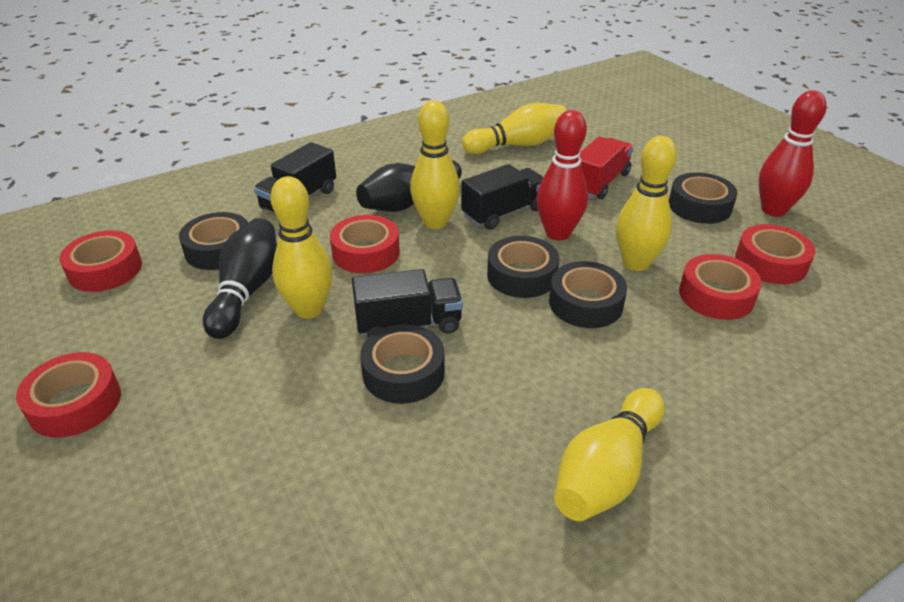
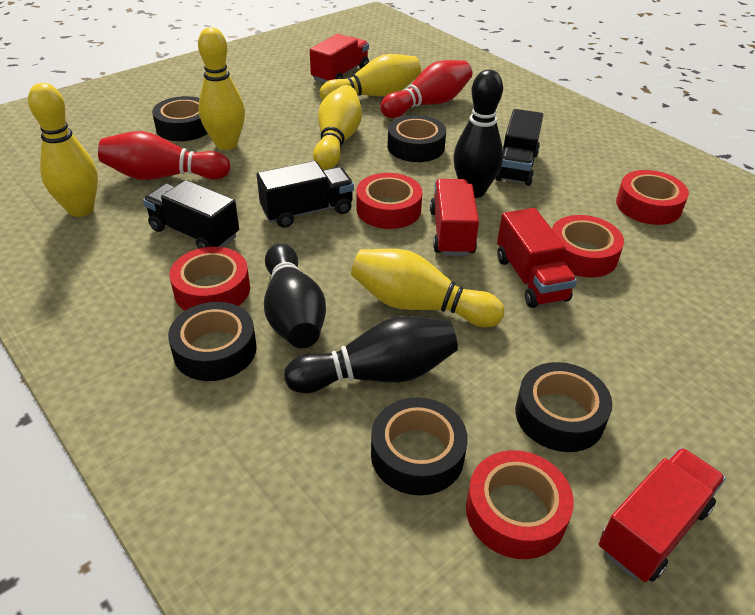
black bowling pin: 2 -> 3
red truck: 1 -> 4

